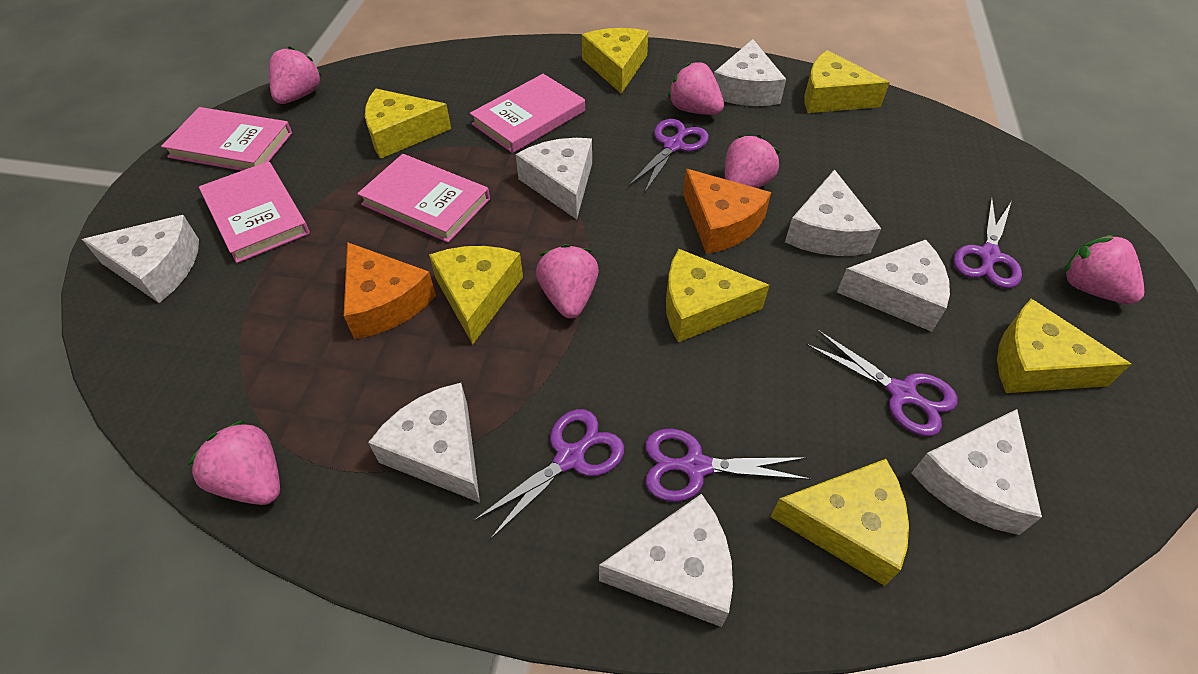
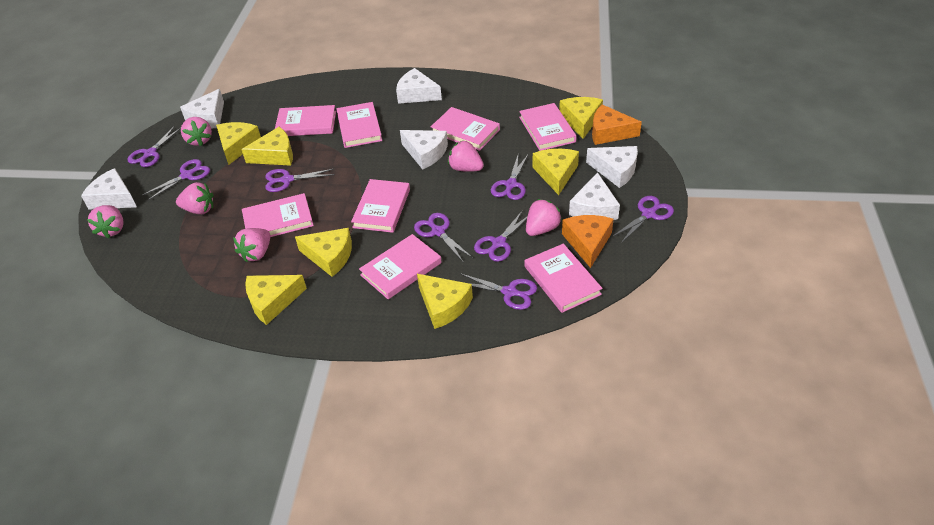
pink book: 4 -> 8
purple scissors: 5 -> 8
white cheese: 8 -> 6

